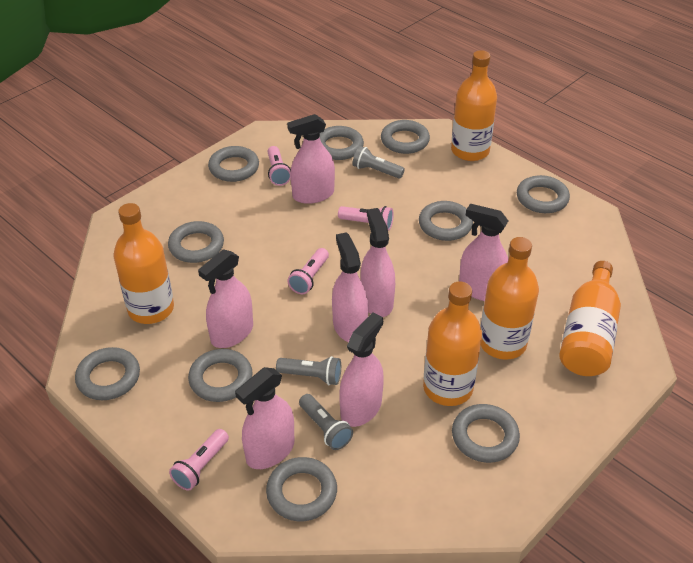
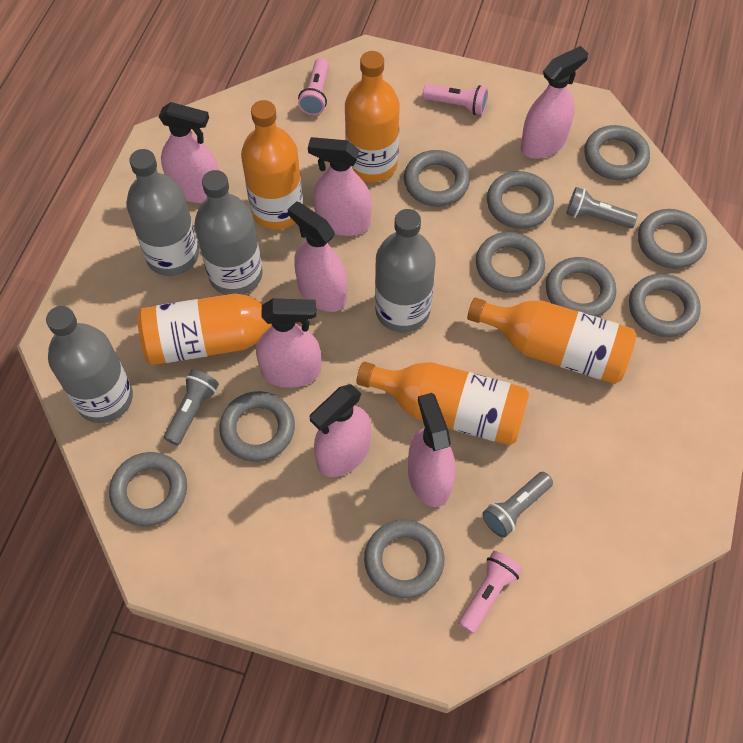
grey bottle: 0 -> 4
pink flashlight: 4 -> 3

